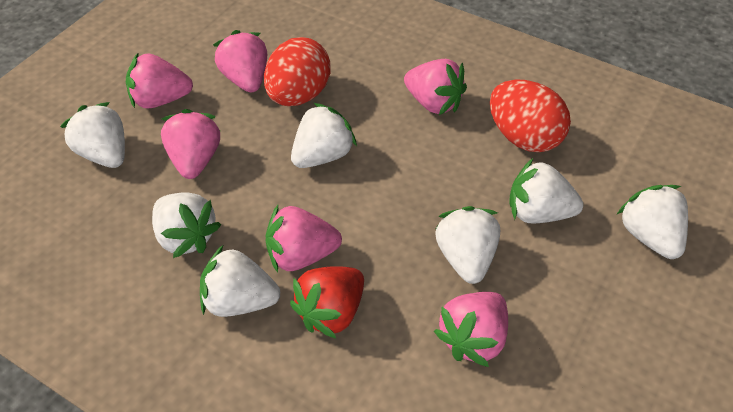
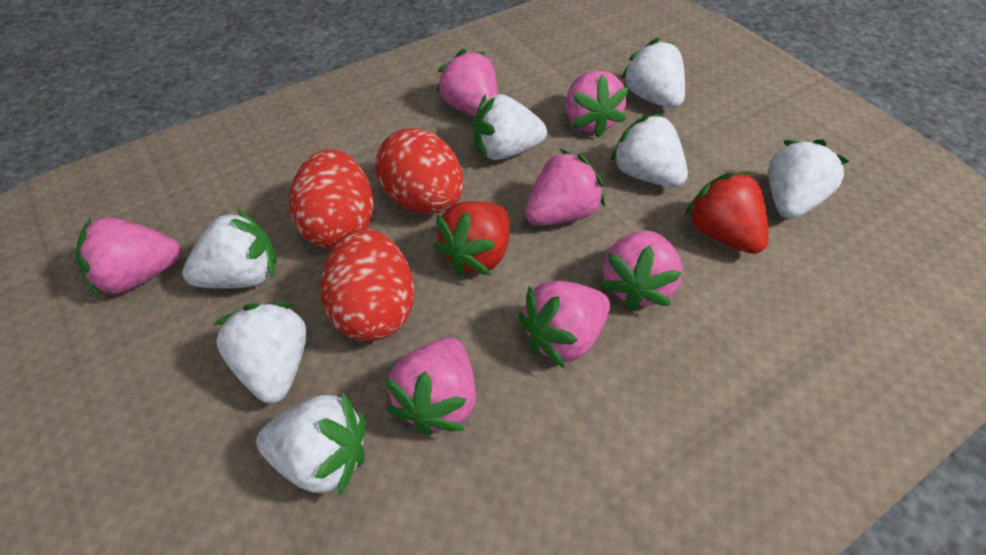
pink strawberry: 6 -> 7
red egg: 2 -> 3
red strawberry: 1 -> 2

